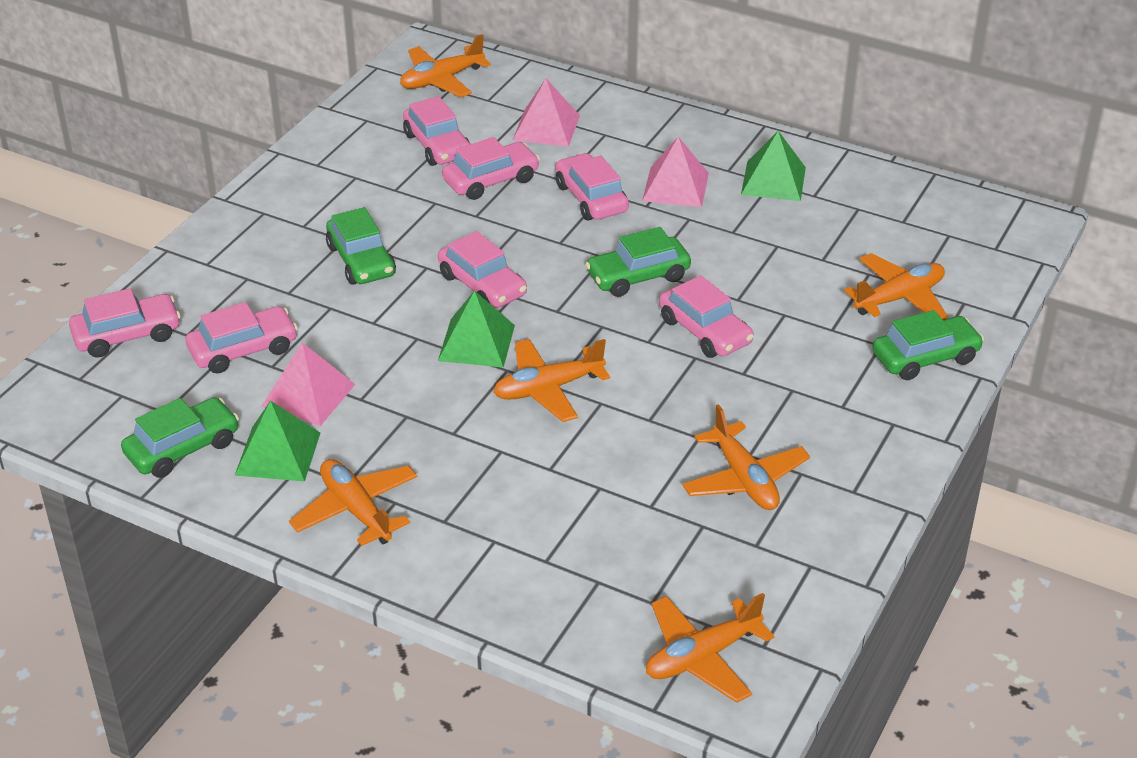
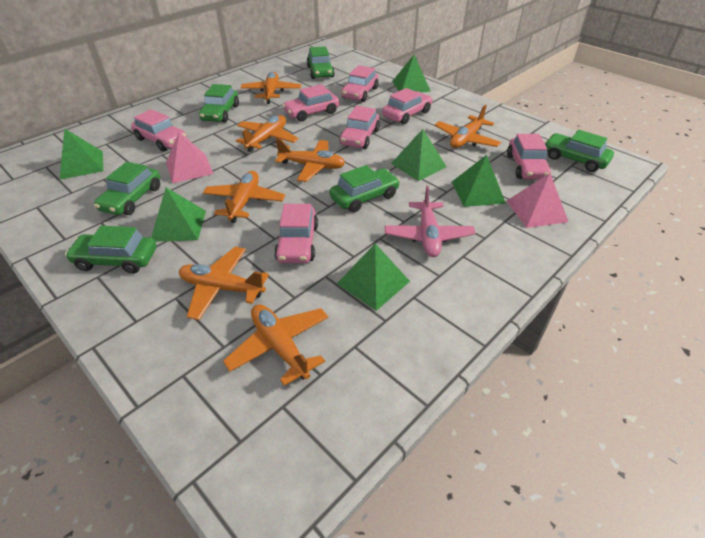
green car: 4 -> 6
green pyramid: 3 -> 6
orange plane: 6 -> 7
pink plane: 0 -> 1
pink pyramid: 3 -> 2

